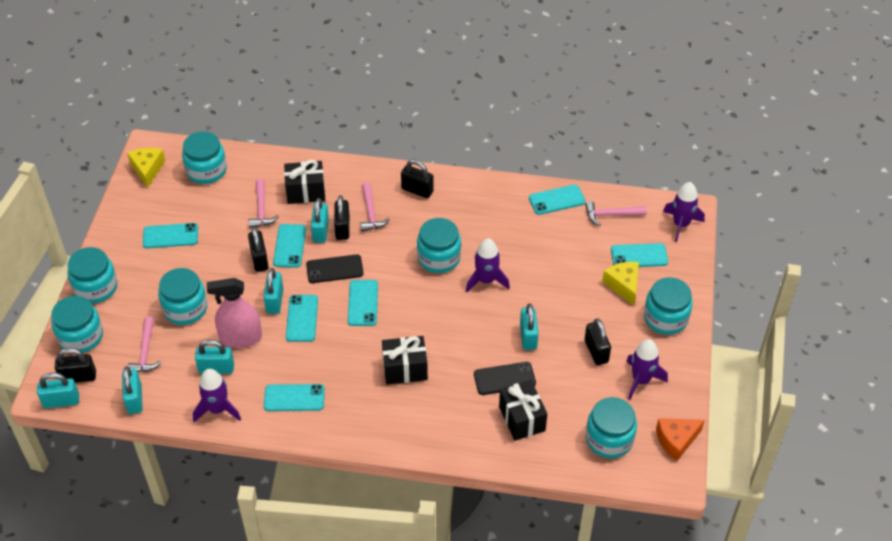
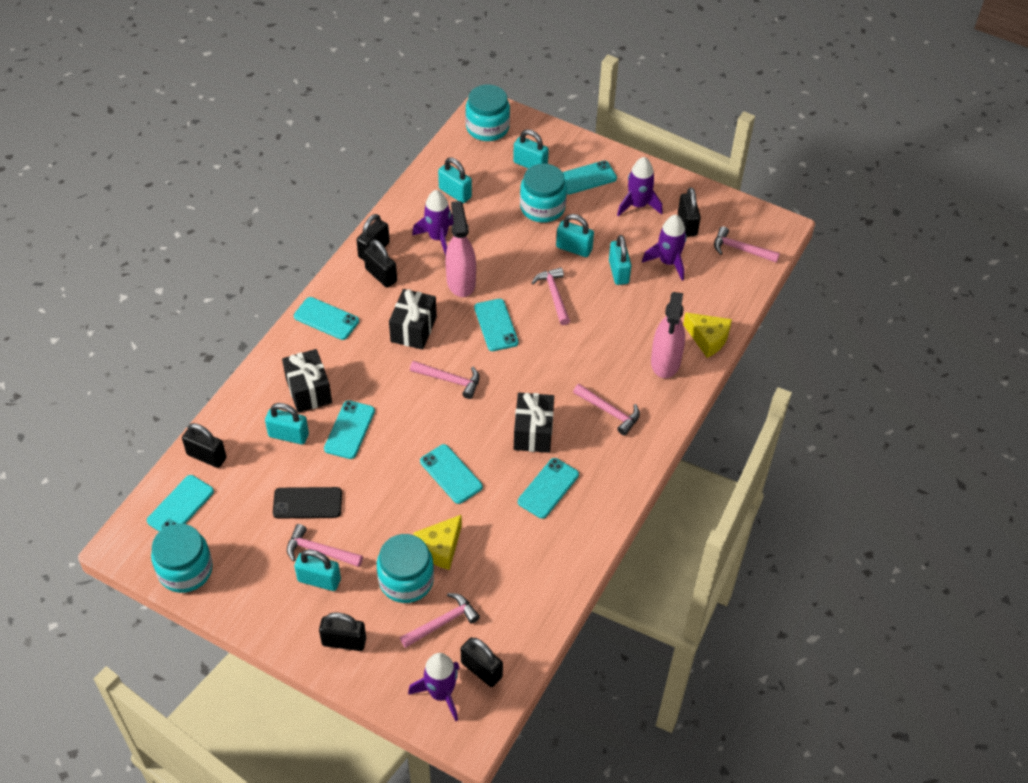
black padlock: 5 -> 6
black phone: 2 -> 1
orange cheese: 1 -> 0
pink hammer: 4 -> 6
pink spray bottle: 1 -> 2
turquoise jar: 7 -> 4

